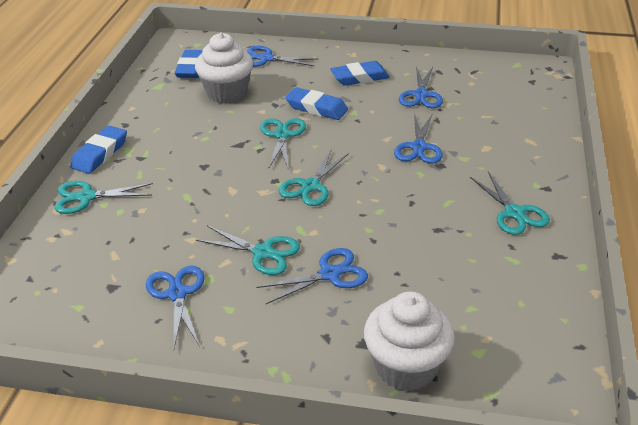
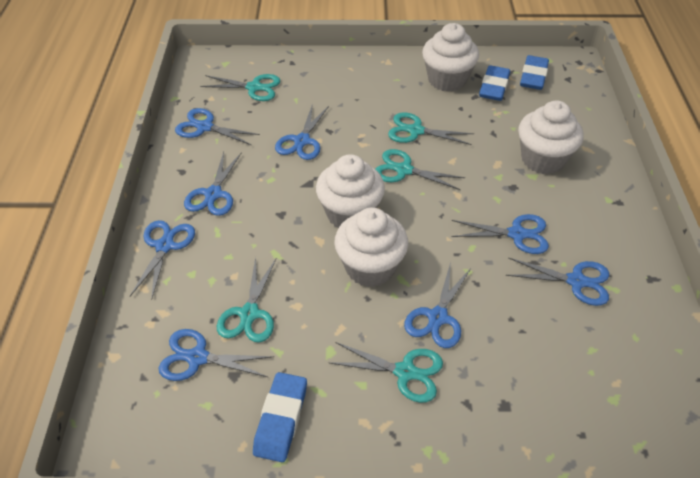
blue eraser: 4 -> 3
blue scissors: 5 -> 8
white cupcake: 2 -> 4

